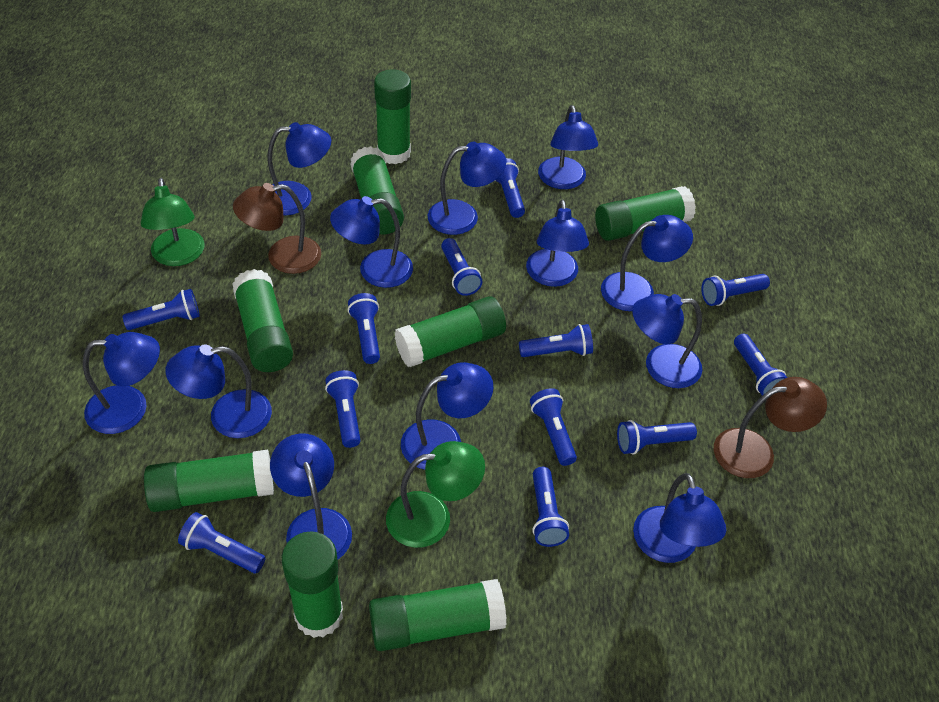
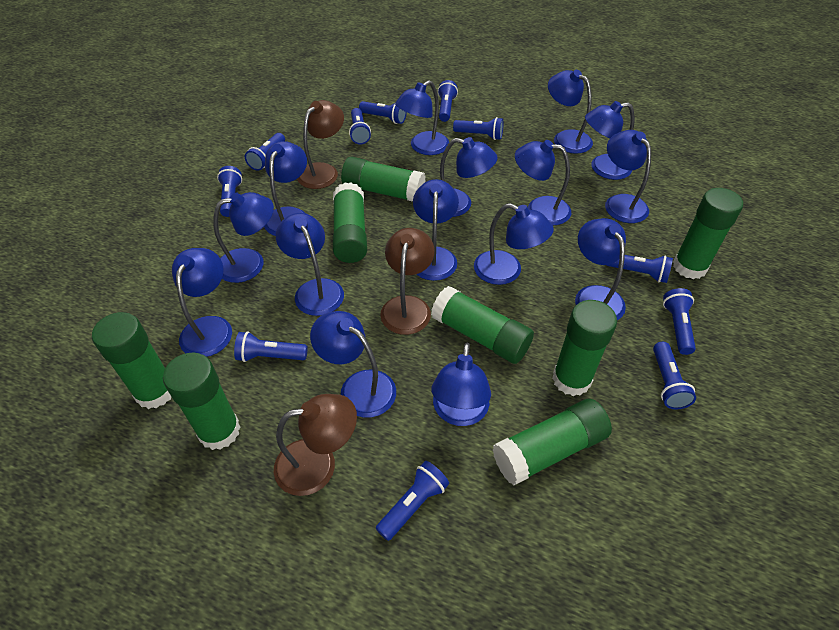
blue flashlight: 12 -> 11
blue lamp: 12 -> 15
brown lamp: 2 -> 3
green lamp: 2 -> 0

